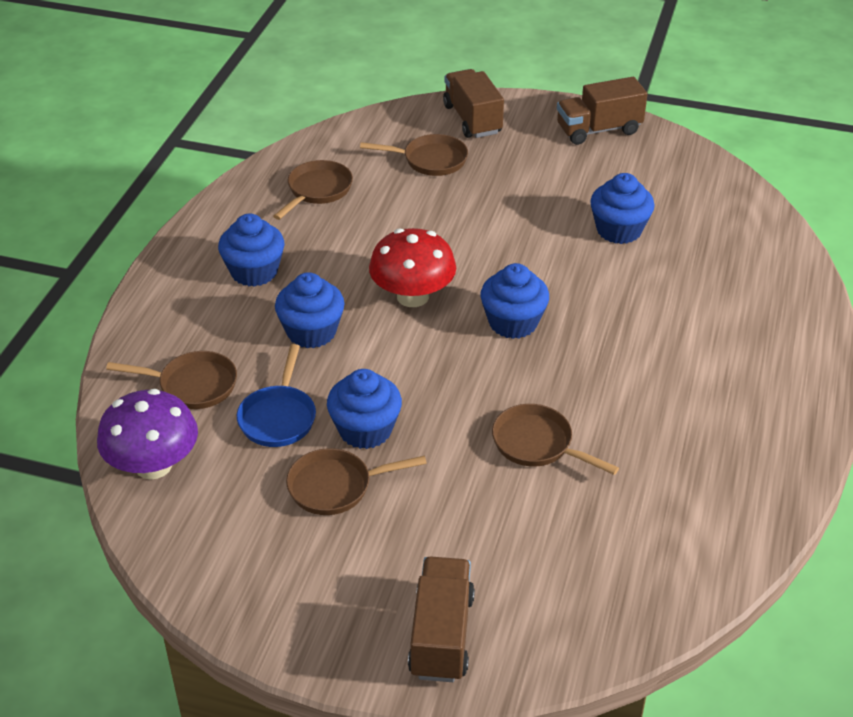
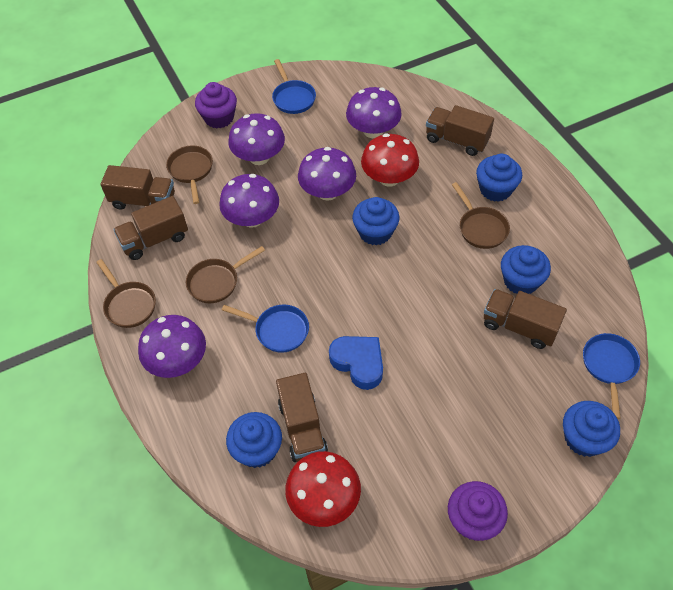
blue heart: 0 -> 1
blue pan: 1 -> 3
brown pan: 5 -> 4
brown truck: 3 -> 5
purple cupcake: 0 -> 2
purple mushroom: 1 -> 5
red mushroom: 1 -> 2

